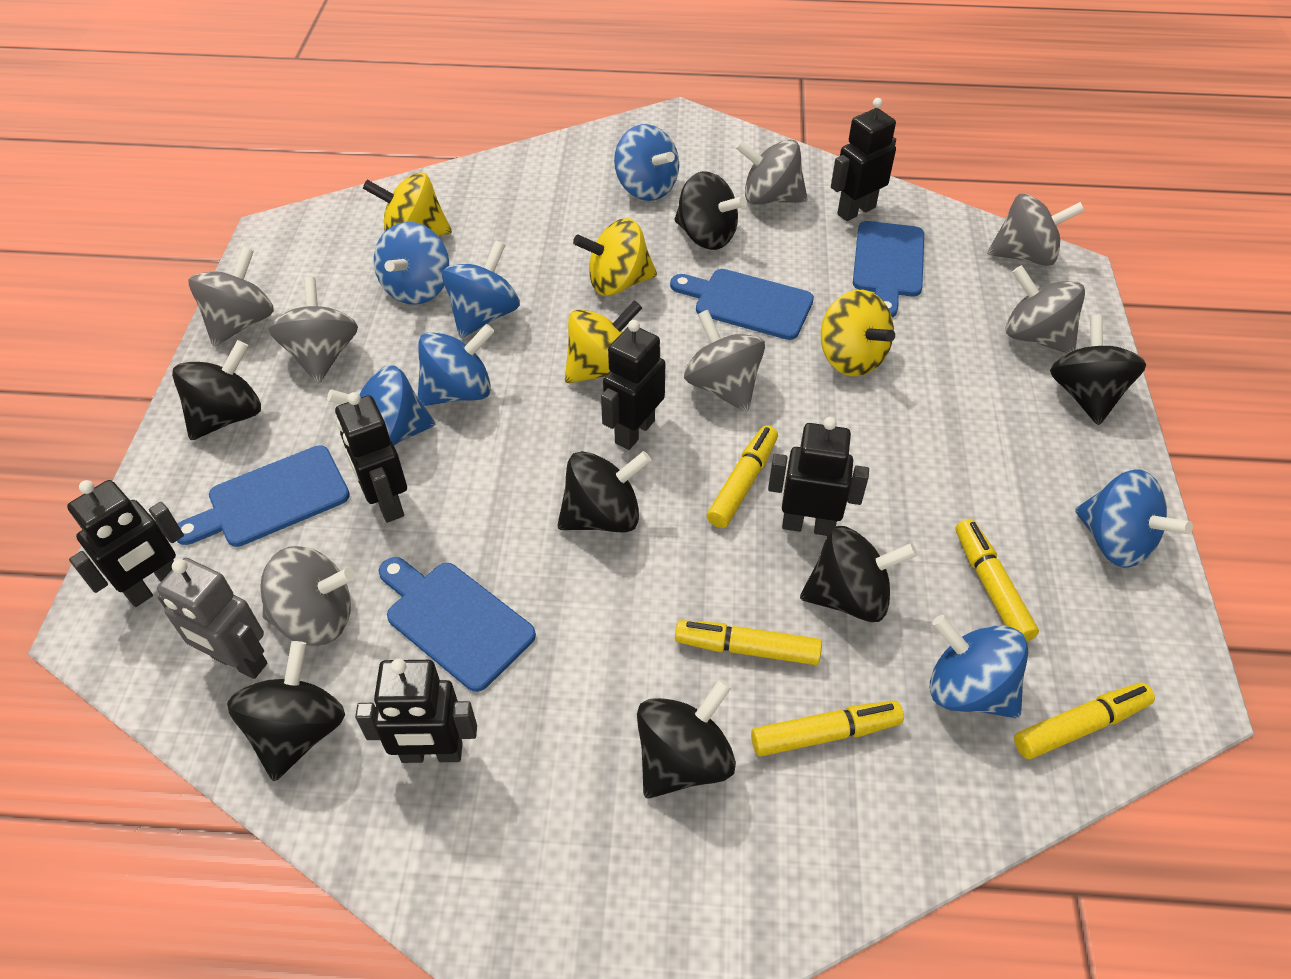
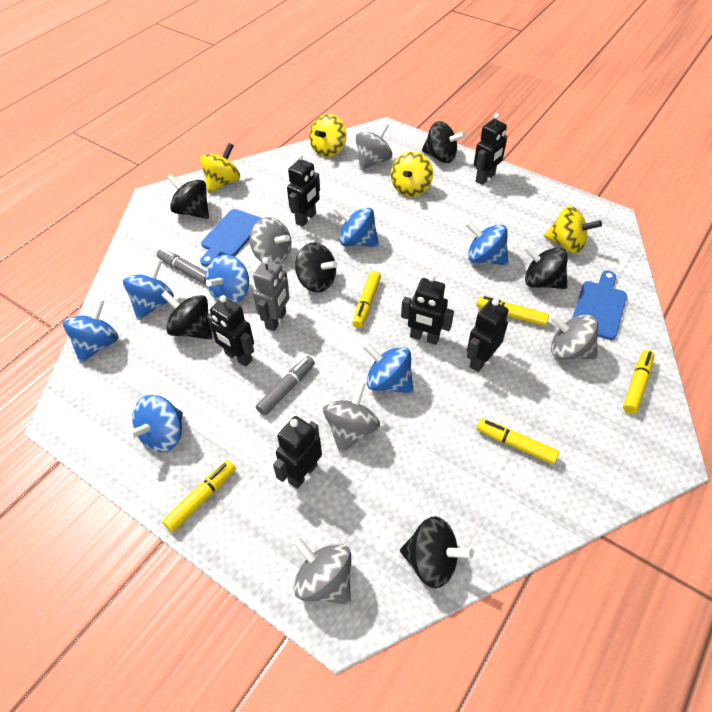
black spinning top: 7 -> 6
blue cutting board: 4 -> 2
grey marker: 0 -> 2
grey spinning top: 7 -> 5

